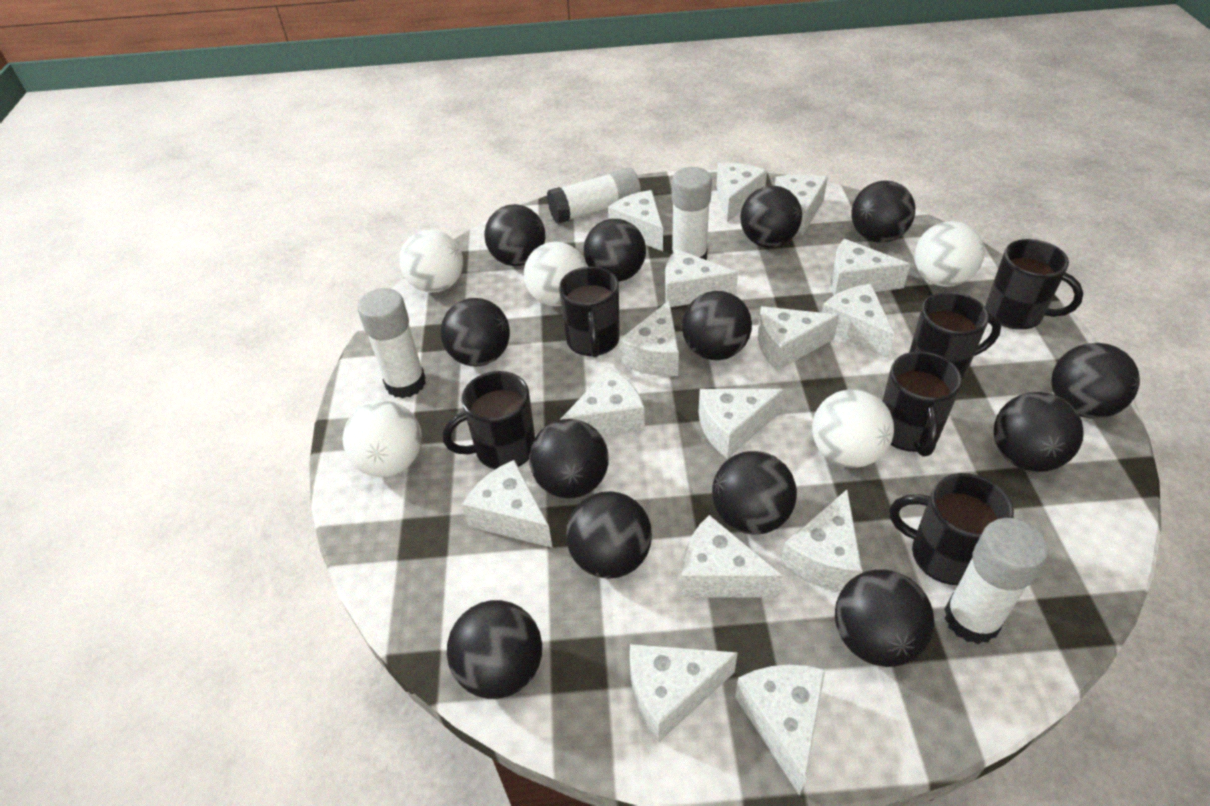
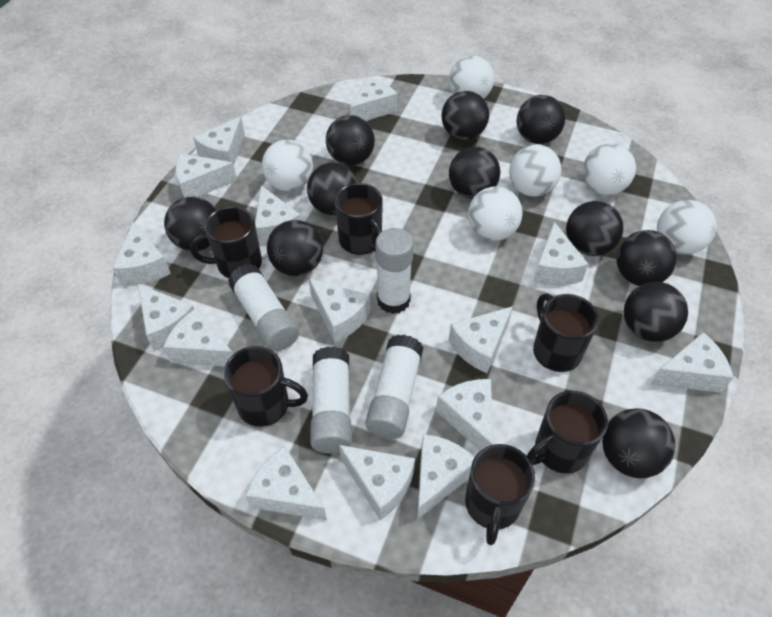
black ball: 13 -> 11
white ball: 5 -> 6

